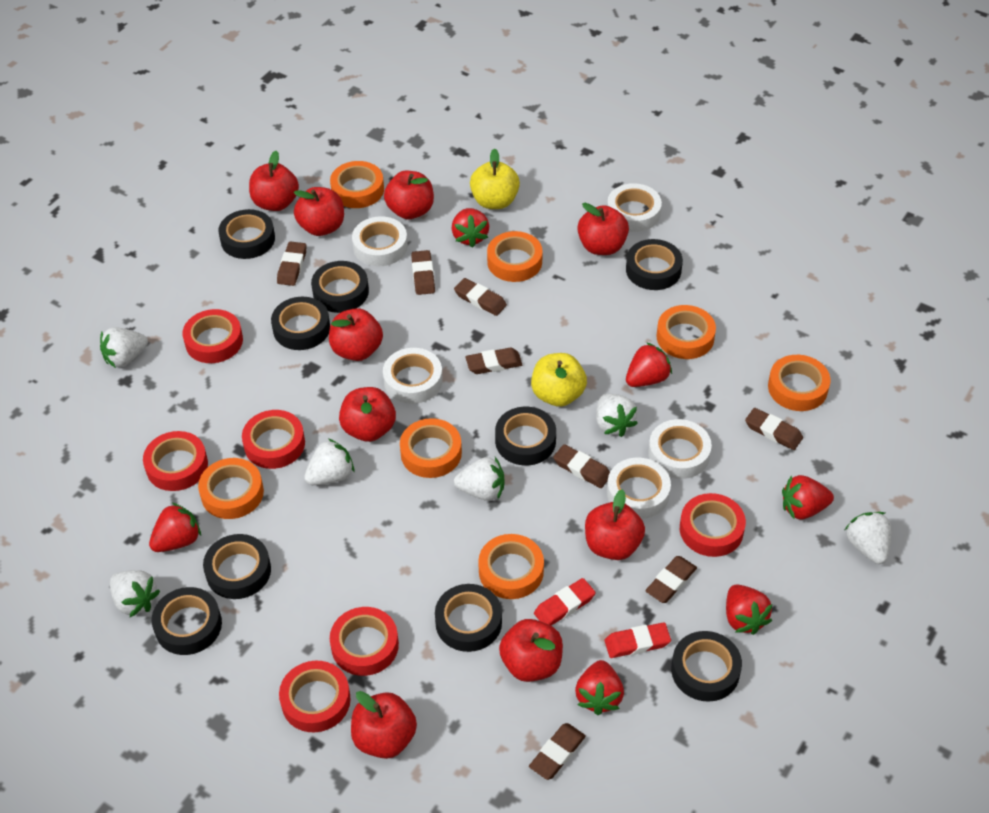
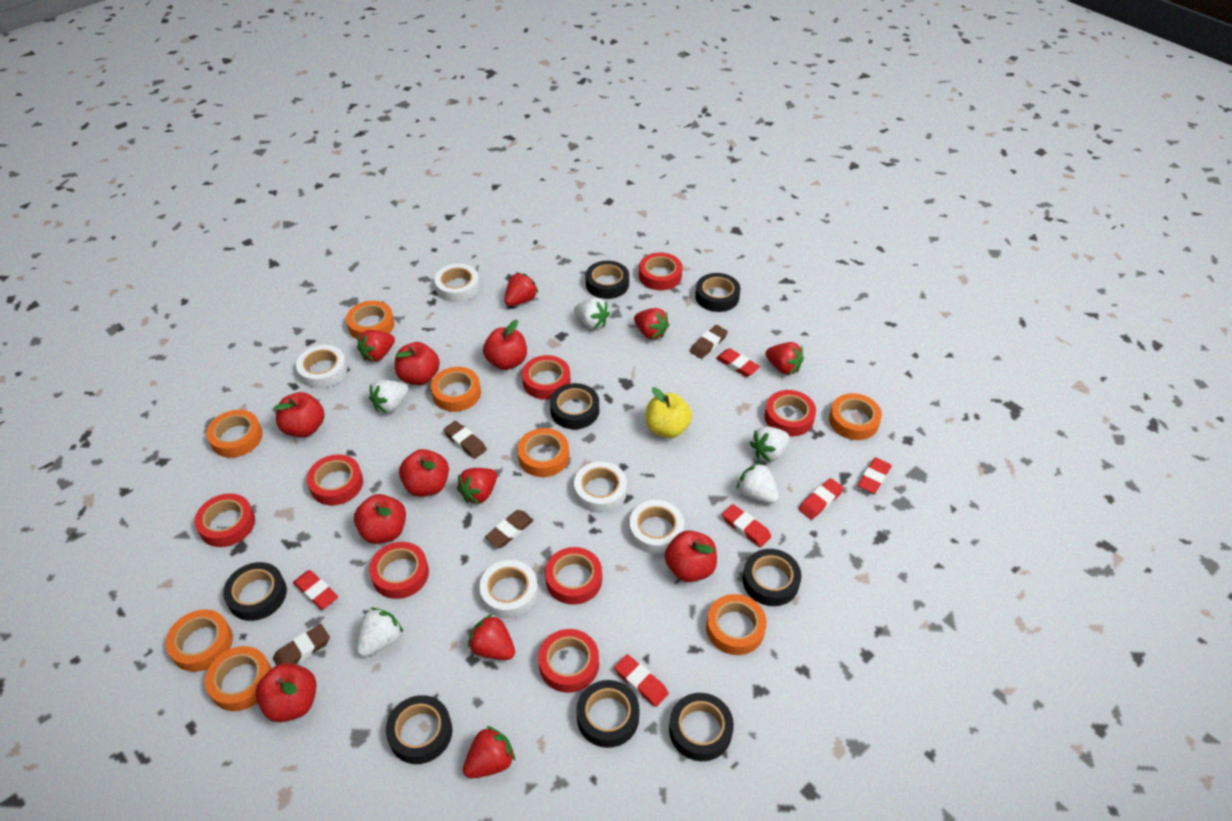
black tape: 9 -> 8
brown eraser: 8 -> 4
orange tape: 7 -> 8
red apple: 9 -> 7
red eraser: 2 -> 6
red strawberry: 6 -> 7
red tape: 6 -> 8
white strawberry: 6 -> 5
yellow apple: 2 -> 1

